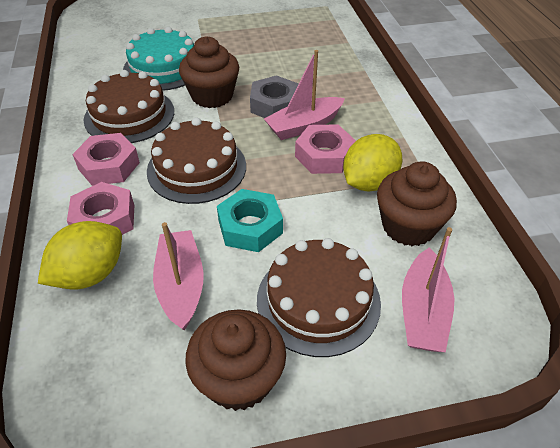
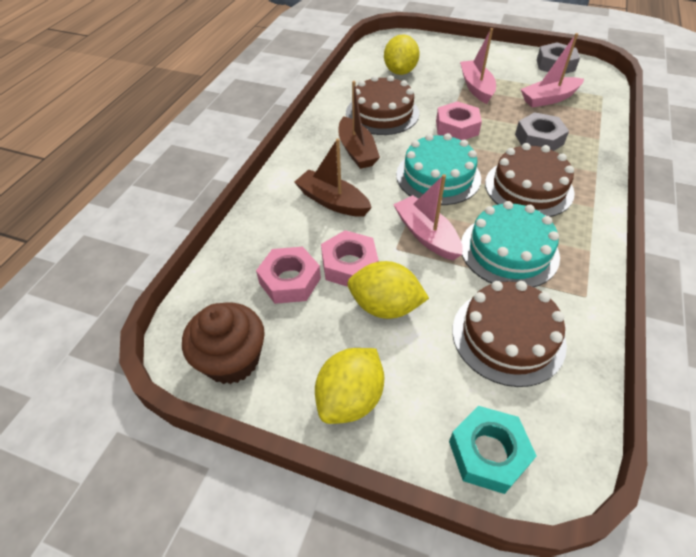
brown boat: 0 -> 2
brown cupcake: 3 -> 1
grey nut: 1 -> 2
turquoise cake: 1 -> 2
yellow lemon: 2 -> 3

